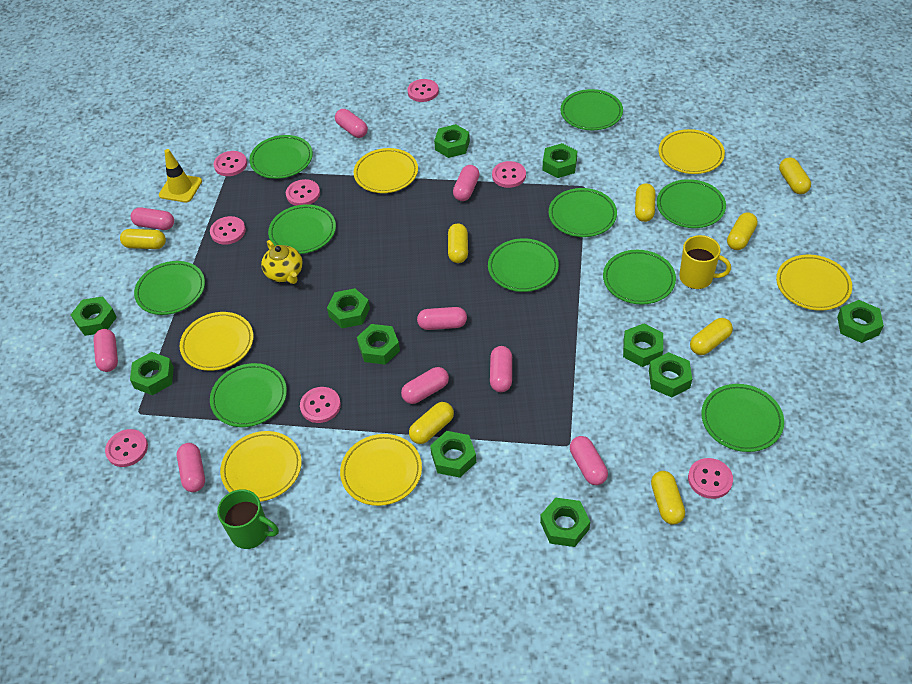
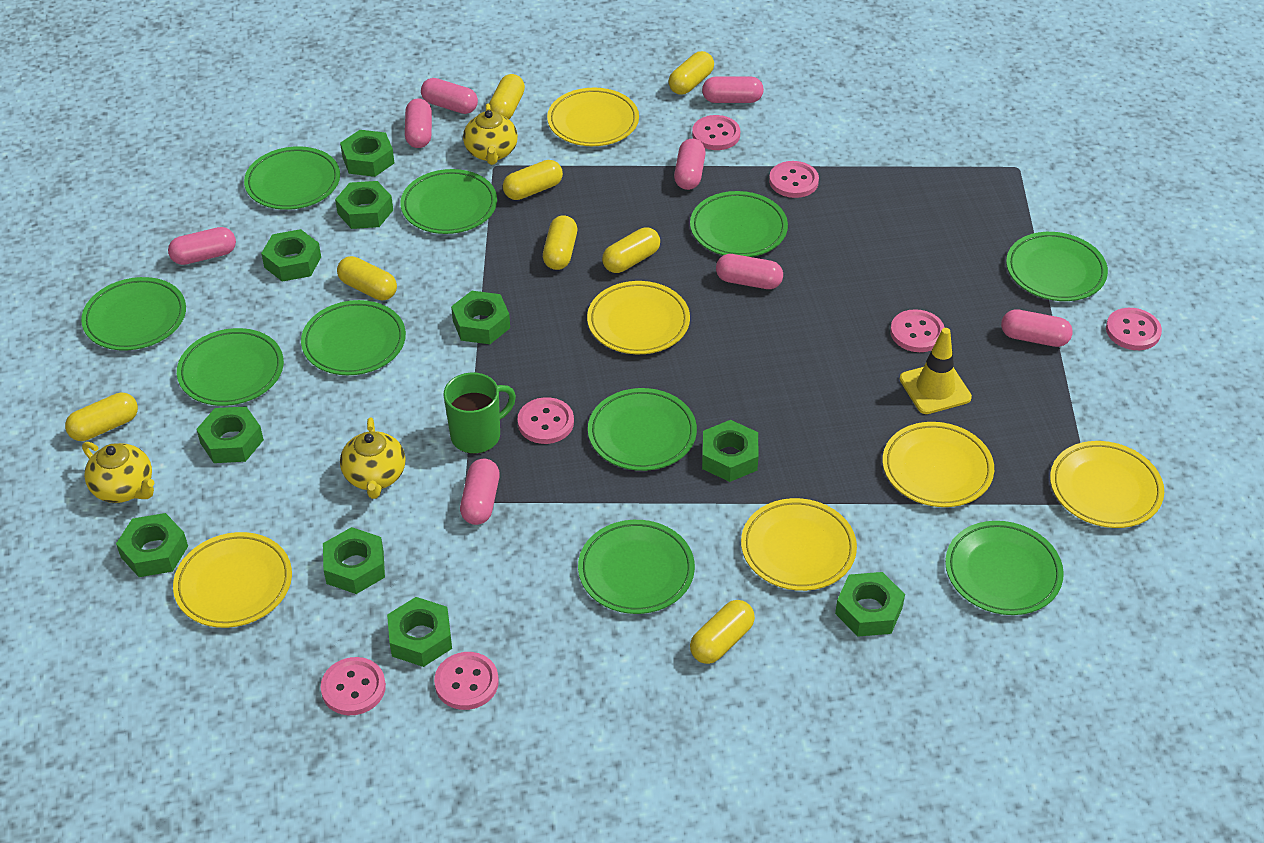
green nut: 11 -> 10
pink button: 8 -> 7
pink capsule: 9 -> 8
yellow mug: 1 -> 0
yellow teapot: 1 -> 3

